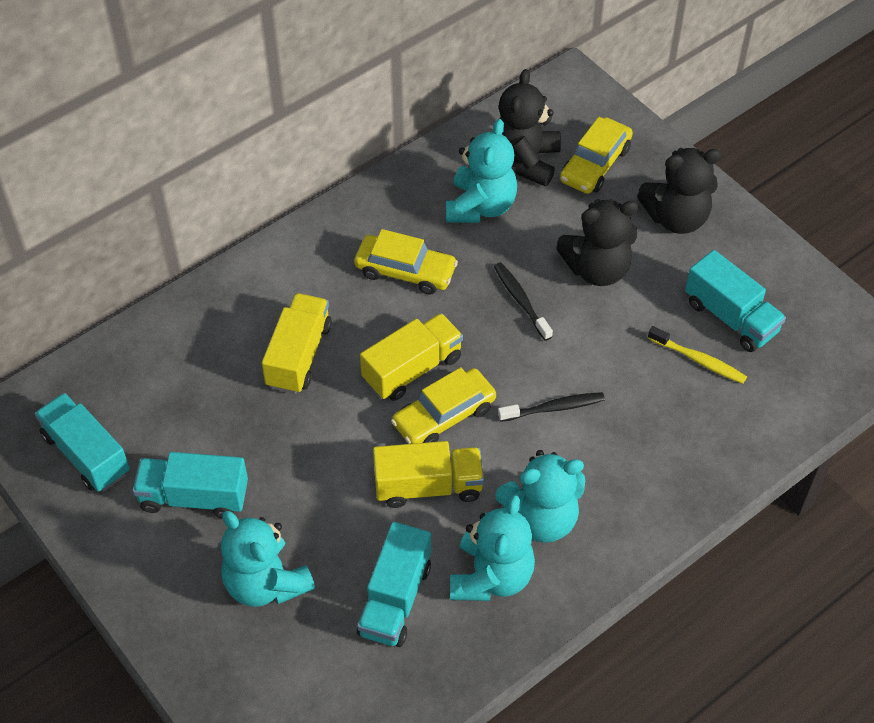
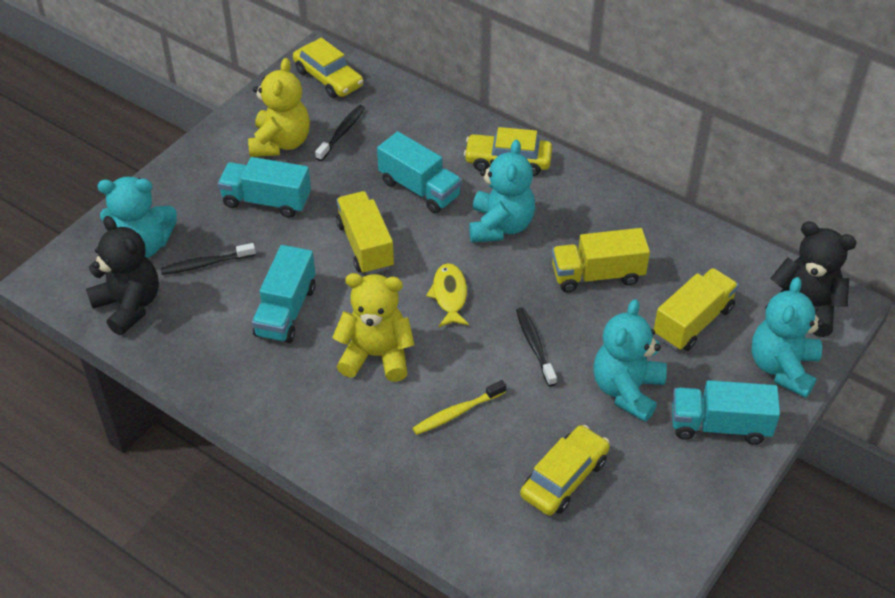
black teddy bear: 3 -> 2
black toothbrush: 2 -> 3
yellow fish: 0 -> 1
yellow teddy bear: 0 -> 2

